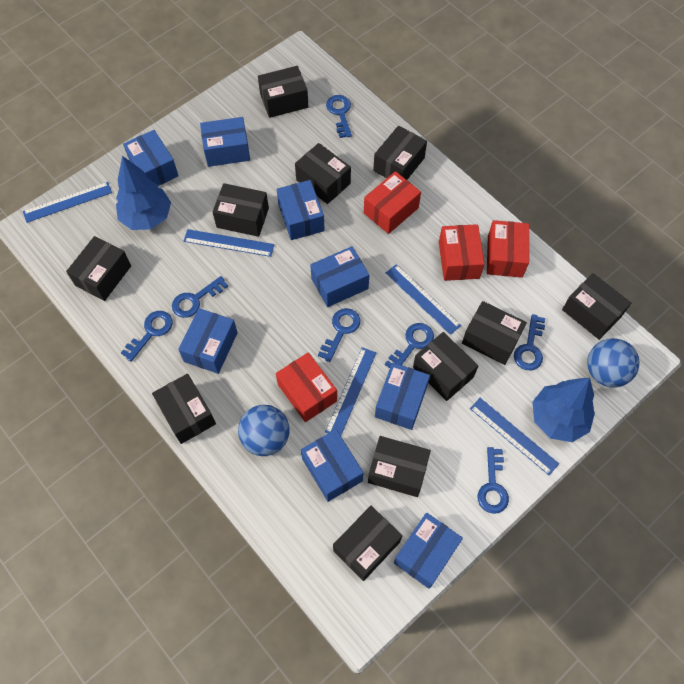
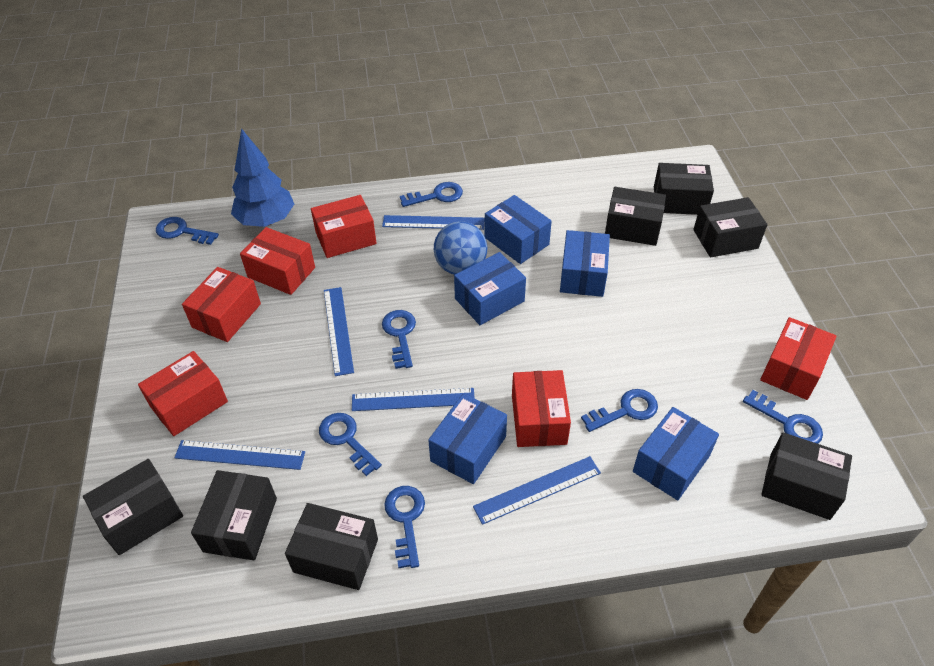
black box: 11 -> 7
blue ball: 2 -> 1
blue box: 8 -> 5
blue tree: 2 -> 1
red box: 4 -> 6

